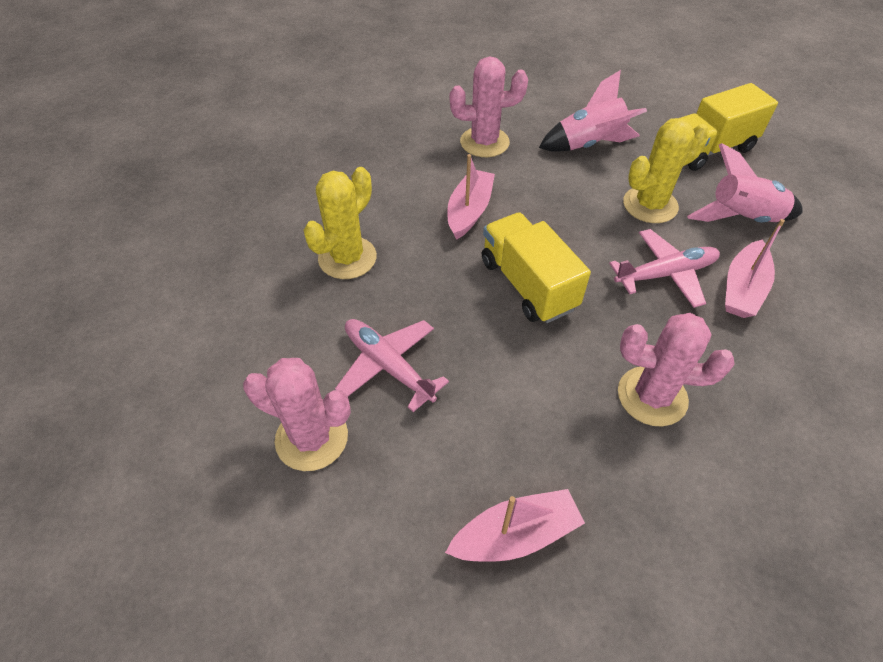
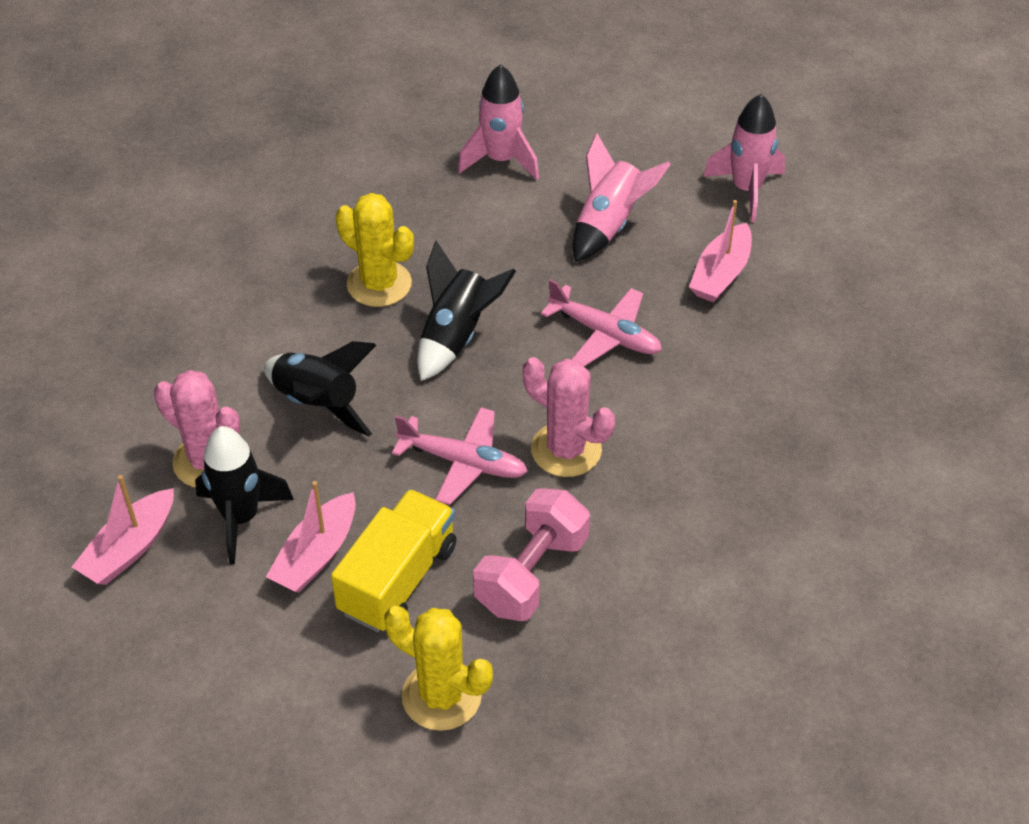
black rocket: 0 -> 3
pink cactus: 3 -> 2
pink dumbbell: 0 -> 1
pink rocket: 2 -> 3
yellow truck: 2 -> 1

